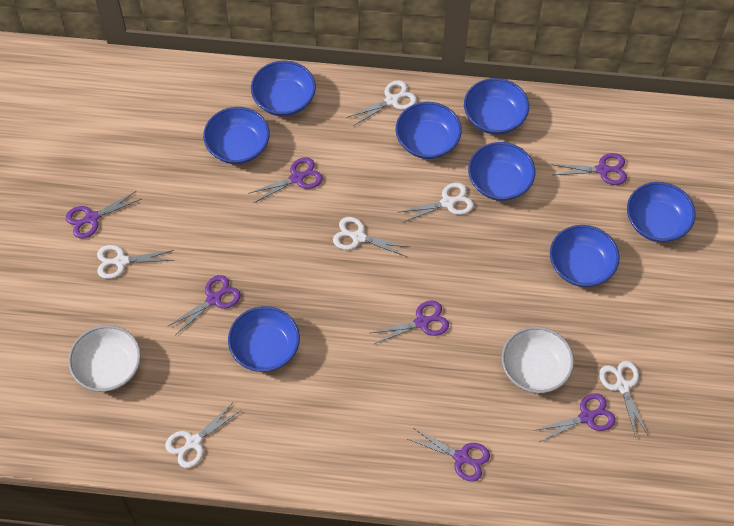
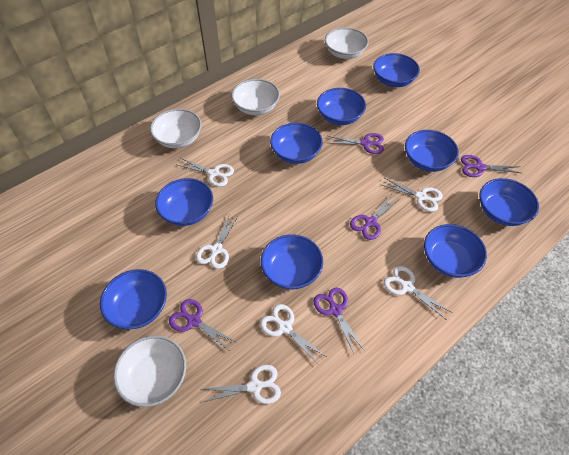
blue bowl: 8 -> 9
purple scissors: 7 -> 5
white bowl: 2 -> 4

